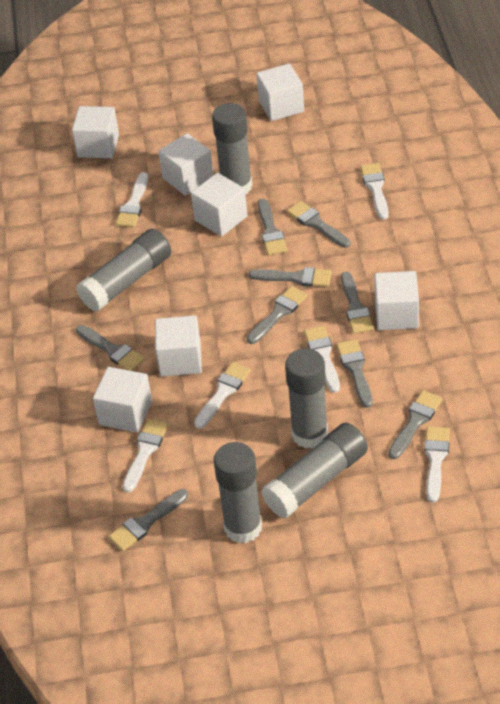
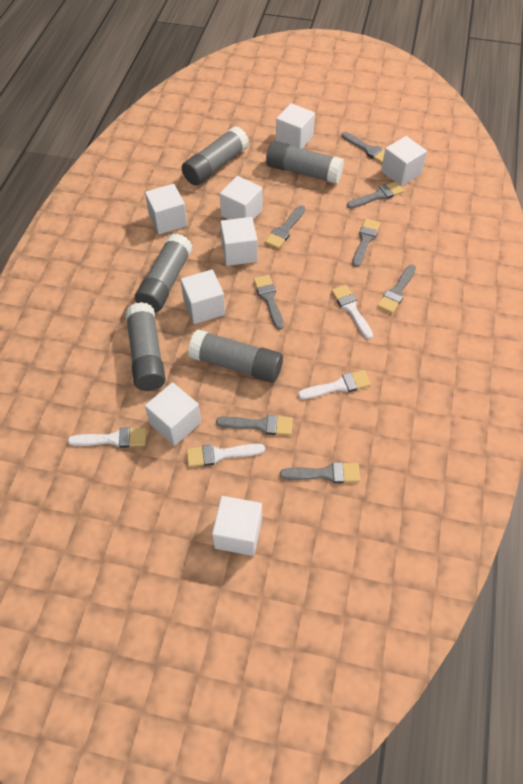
grey brush: 9 -> 8
white brush: 6 -> 4
white cube: 7 -> 8

